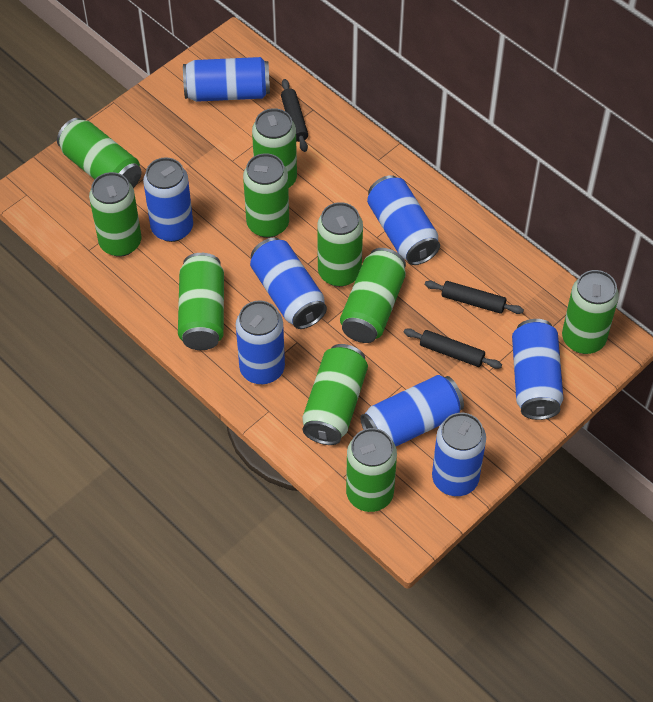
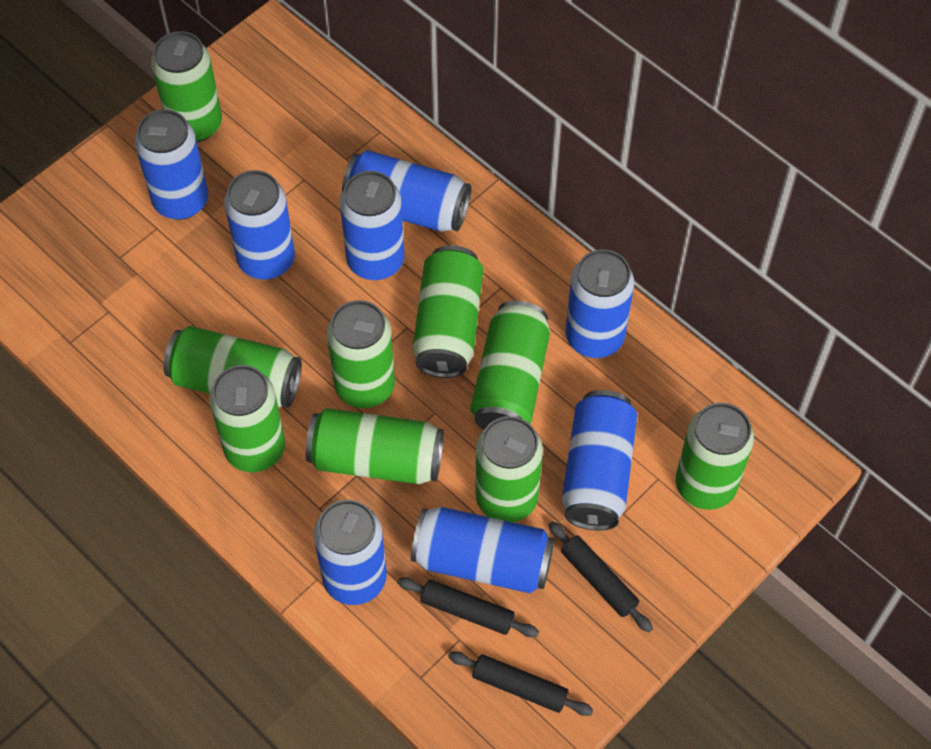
green can: 10 -> 9

